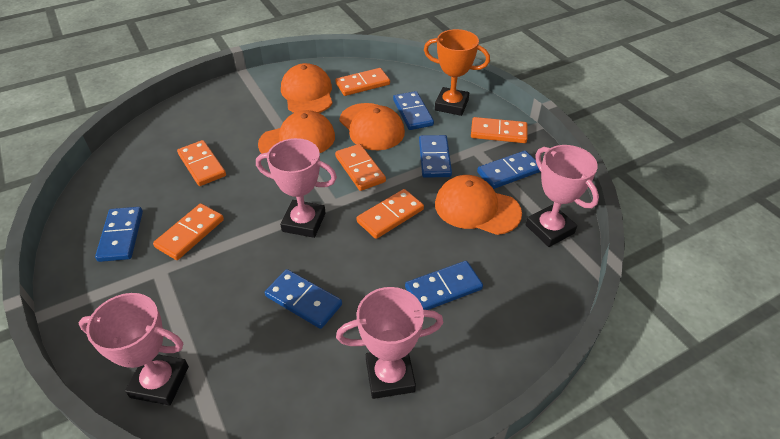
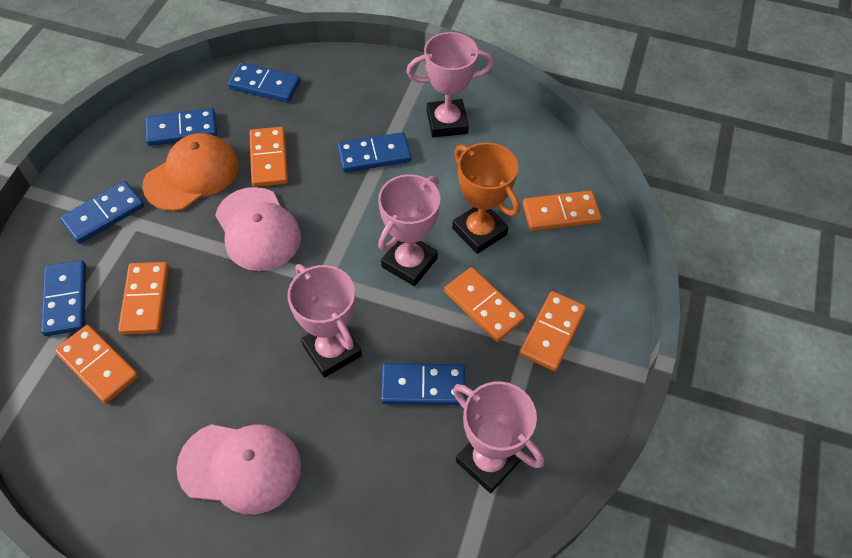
orange cap: 4 -> 1
pink cap: 0 -> 2

